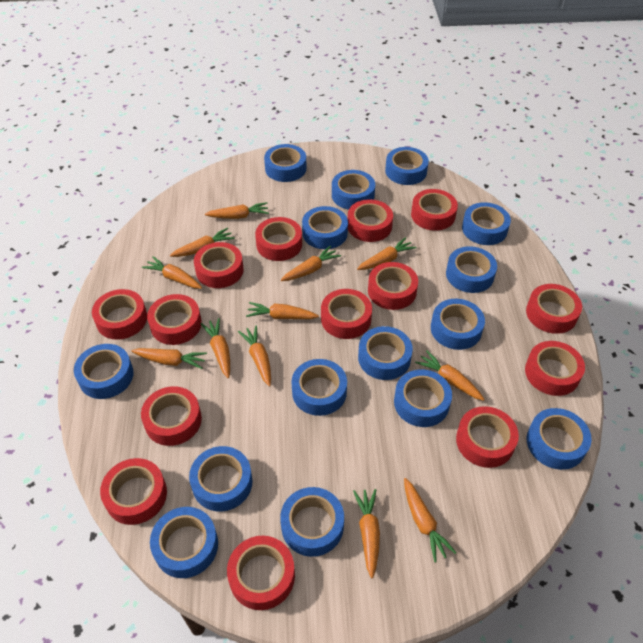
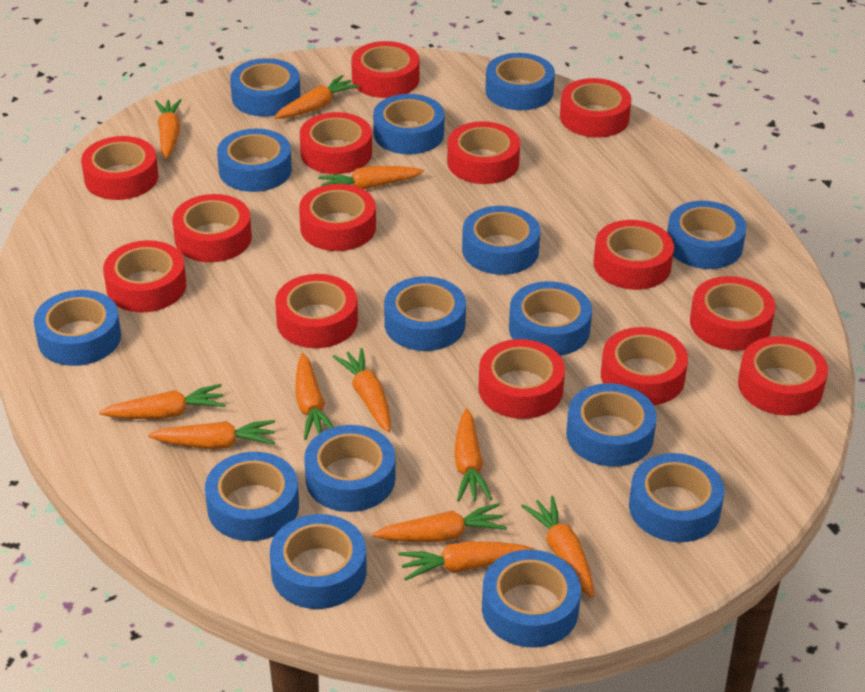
orange carrot: 12 -> 11

